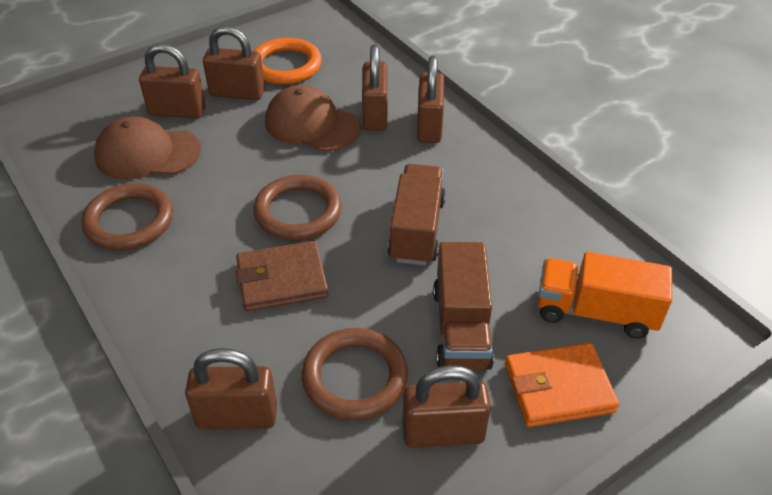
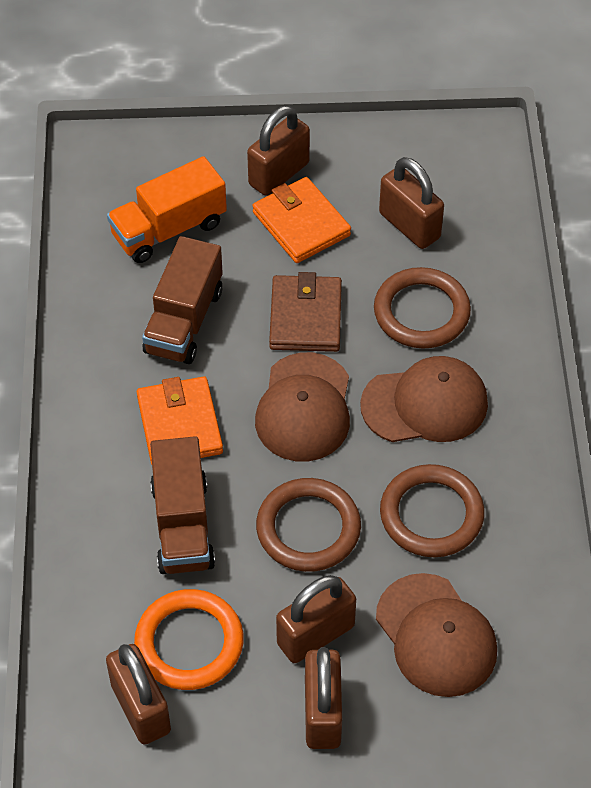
brown cap: 2 -> 3
brown padlock: 6 -> 5
orange wallet: 1 -> 2

